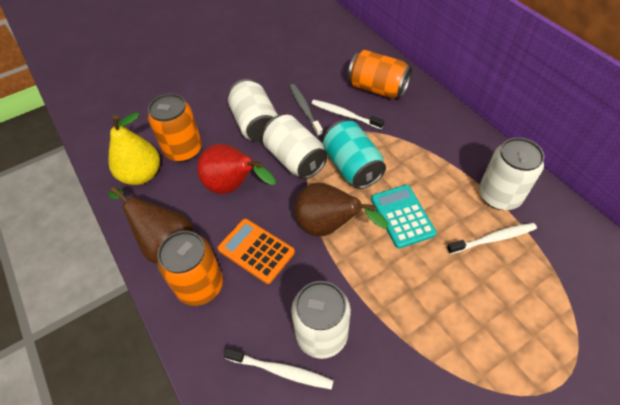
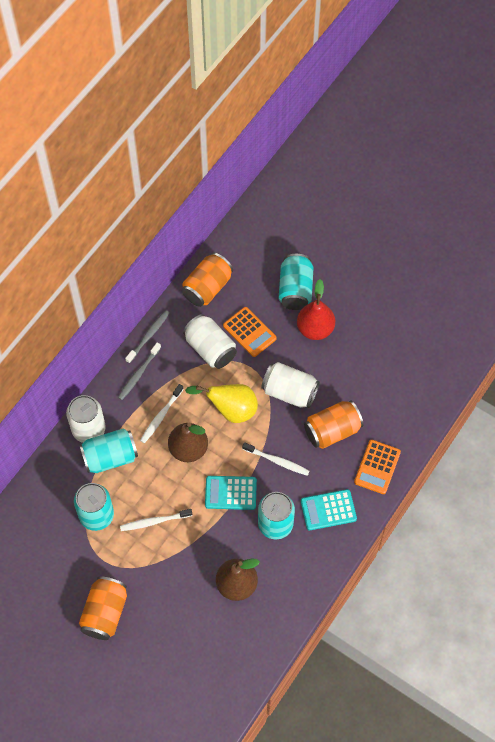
grey toothbrush: 1 -> 2
orange calculator: 1 -> 2
turquoise calculator: 1 -> 2
turquoise can: 1 -> 4
white can: 4 -> 3

